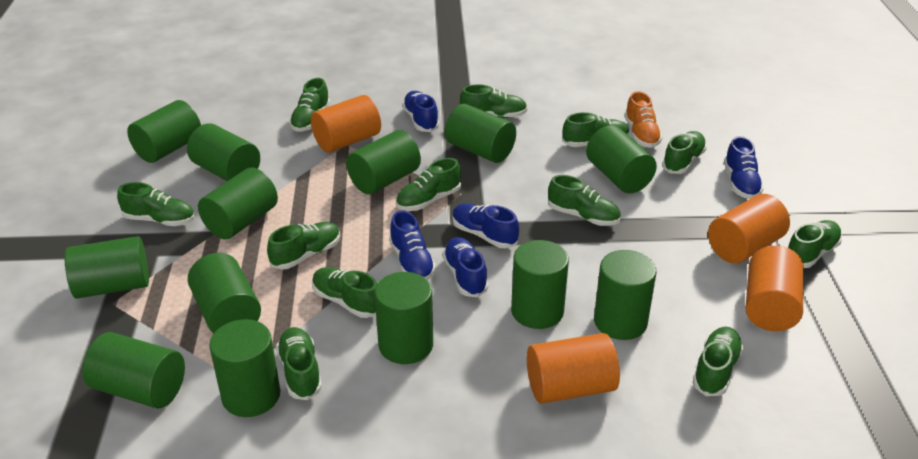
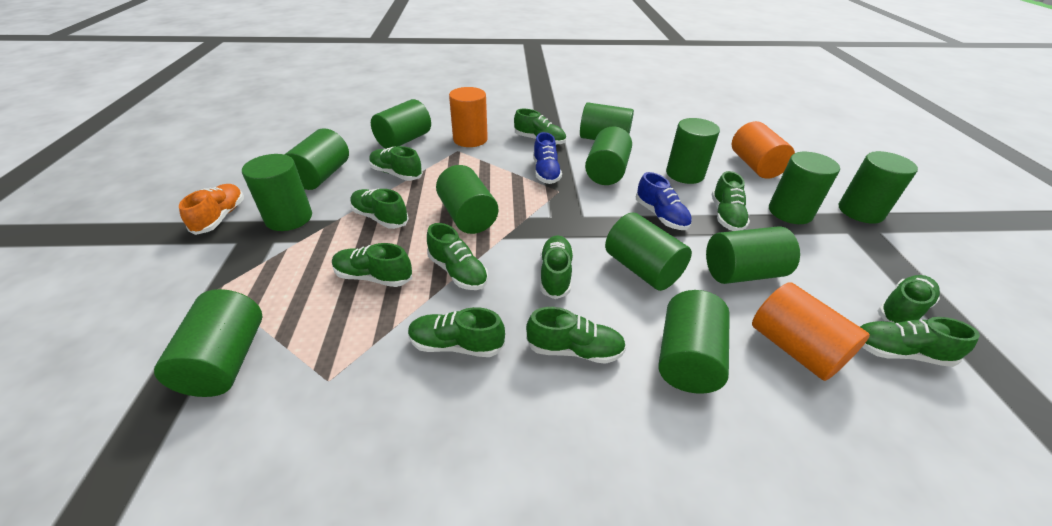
blue shoe: 5 -> 2
green shoe: 12 -> 11
orange cylinder: 4 -> 3

